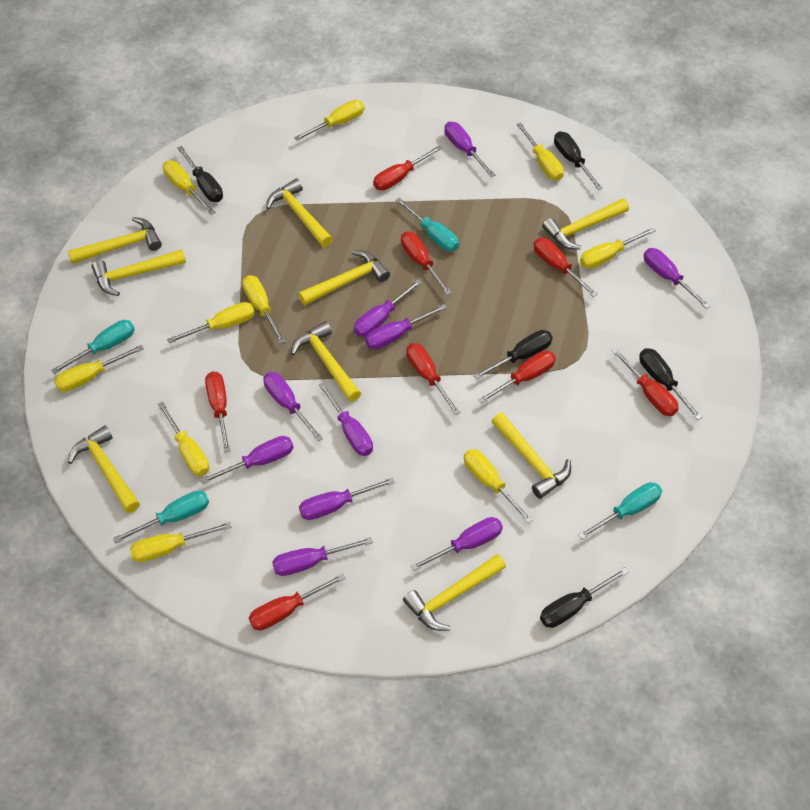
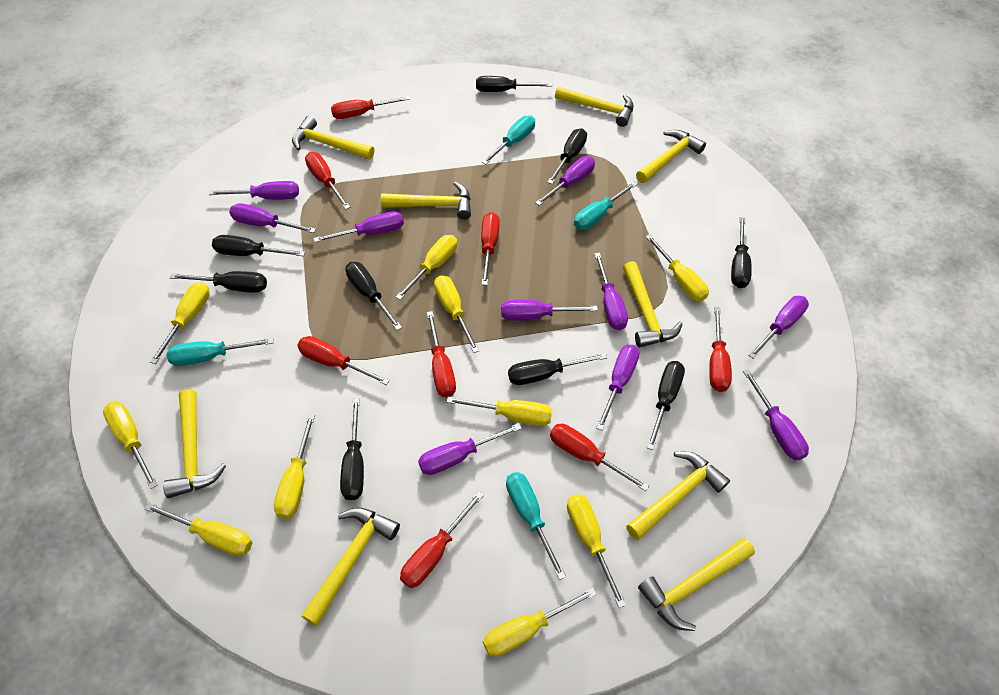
black screwdriver: 5 -> 9

